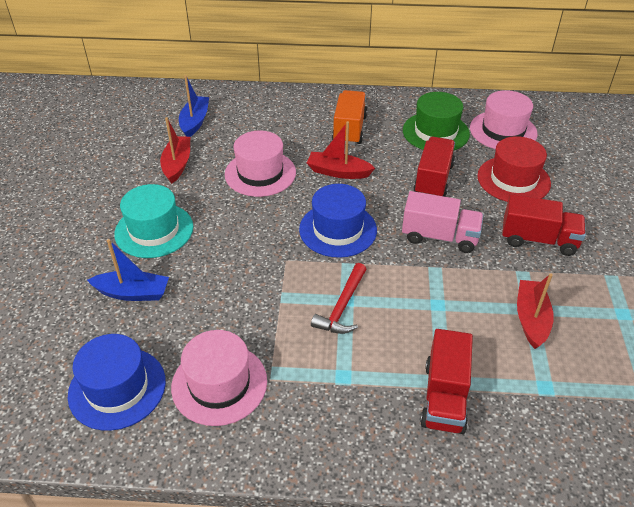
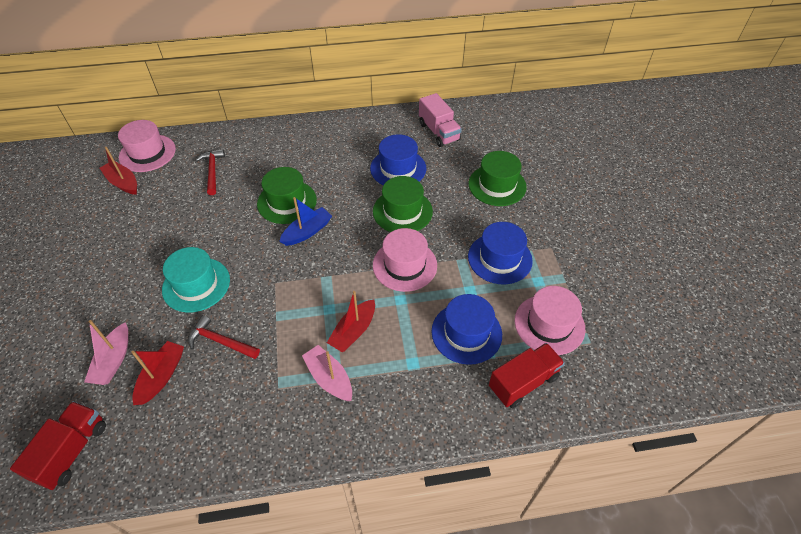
blue boat: 2 -> 1
blue hat: 2 -> 3
green hat: 1 -> 3
orange truck: 1 -> 0
pink boat: 0 -> 2
red hammer: 1 -> 2
red hat: 1 -> 0
red truck: 3 -> 2

